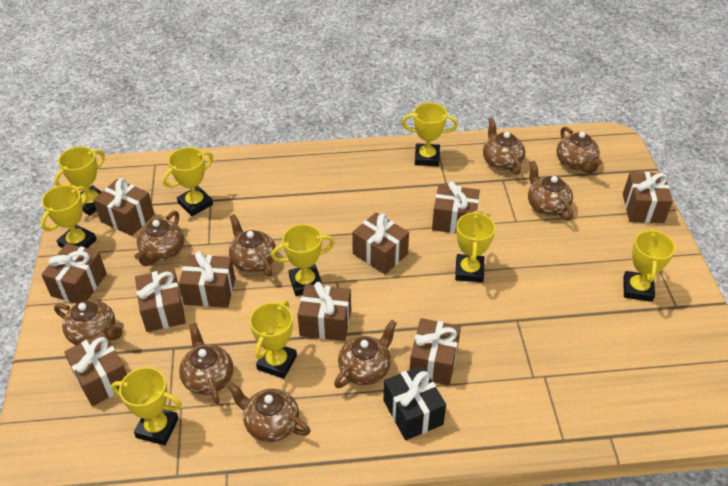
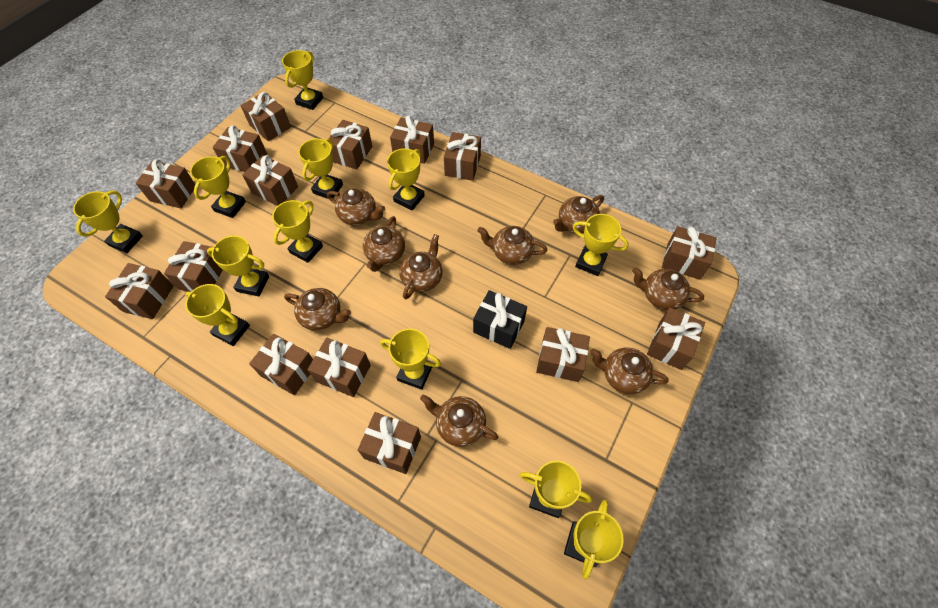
brown gift: 10 -> 15
yellow trophy: 9 -> 12

